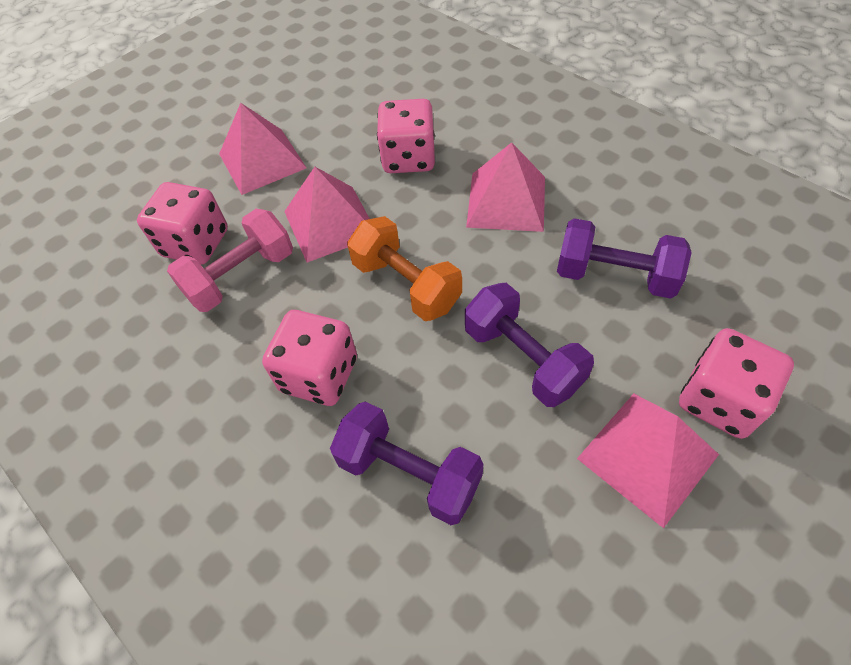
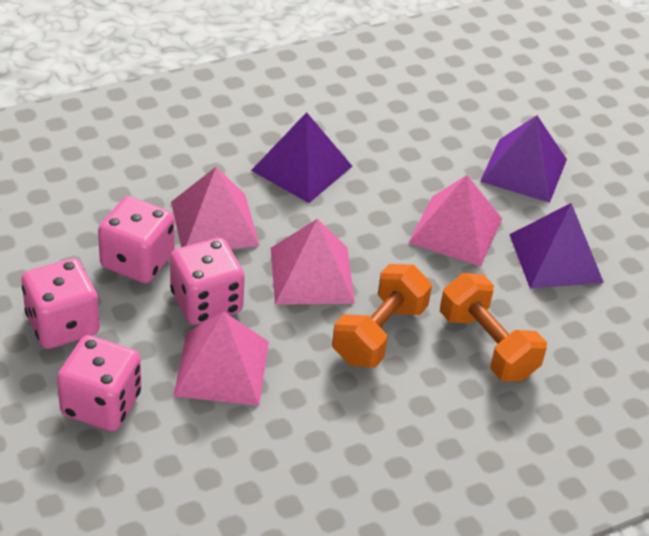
orange dumbbell: 1 -> 2
pink dumbbell: 1 -> 0
purple dumbbell: 3 -> 0
purple pyramid: 0 -> 3

